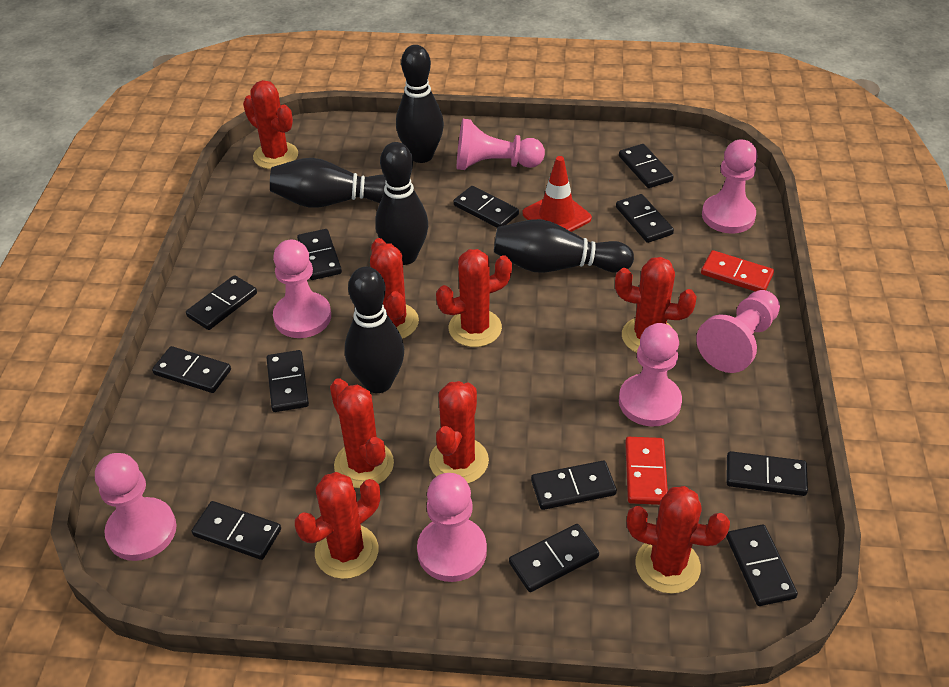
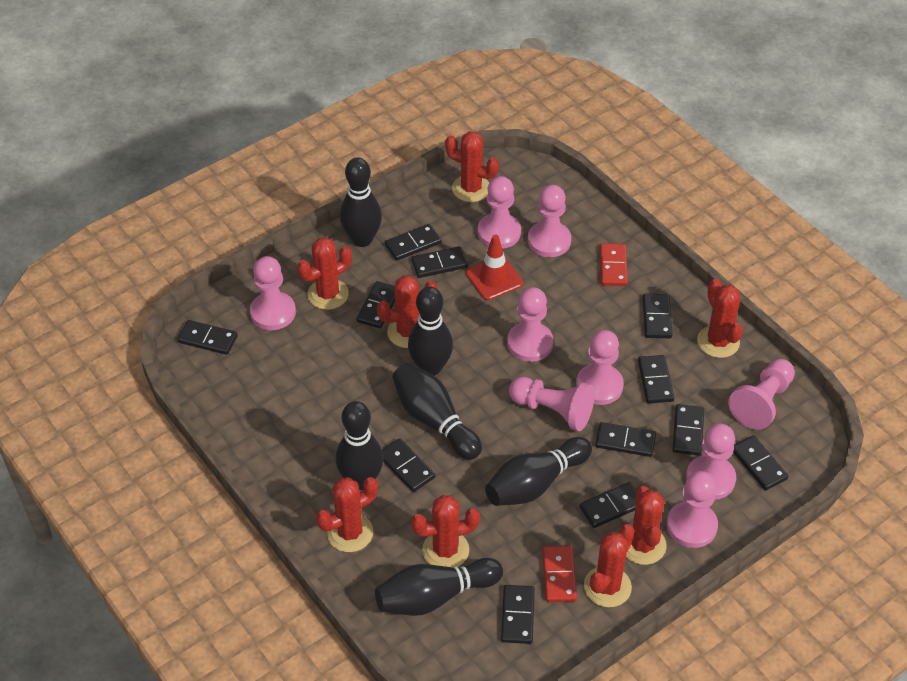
black bowling pin: 5 -> 6
pink pawn: 7 -> 9

